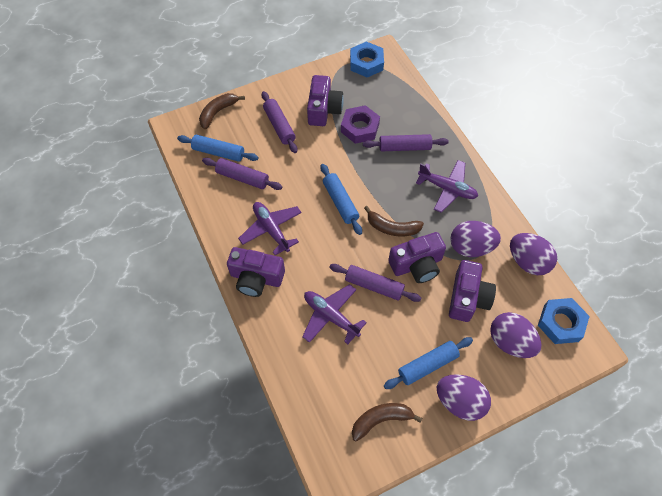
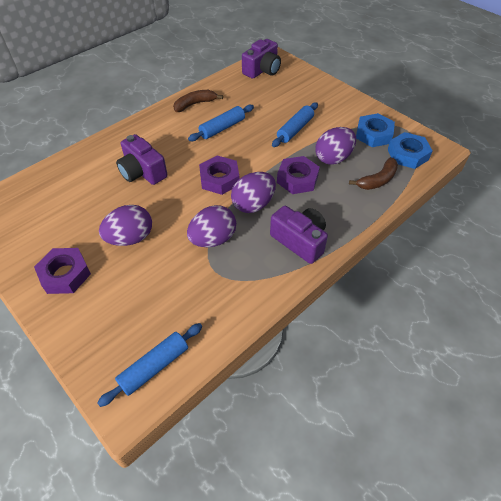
brown banana: 3 -> 2
purple camera: 4 -> 3
purple nut: 1 -> 3
purple plane: 3 -> 0
purple rolling pin: 4 -> 0

